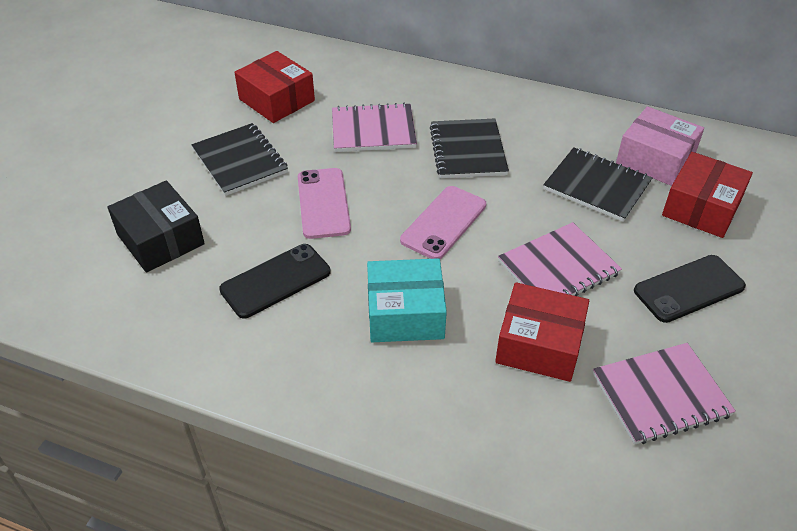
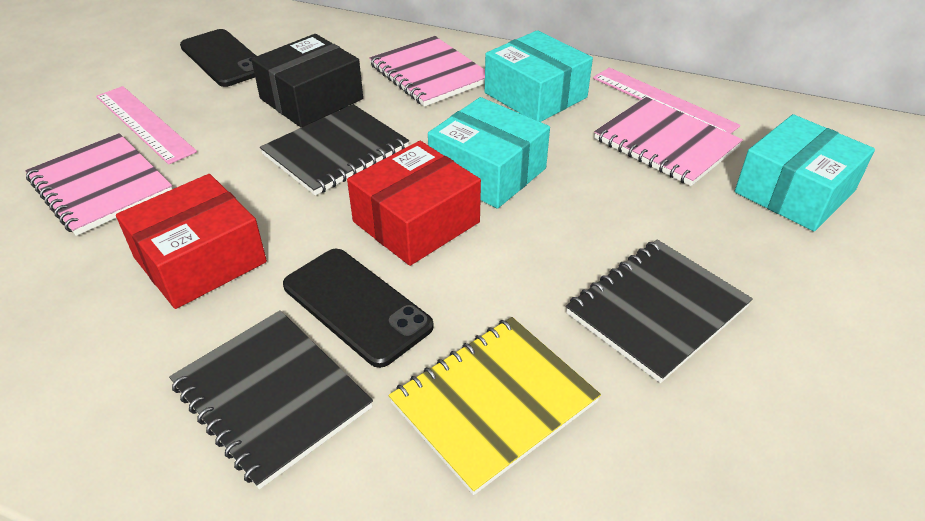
pink box: 1 -> 0
pink phone: 2 -> 0
pink ruler: 0 -> 2
red box: 3 -> 2
turquoise box: 1 -> 3
yellow notebook: 0 -> 1

